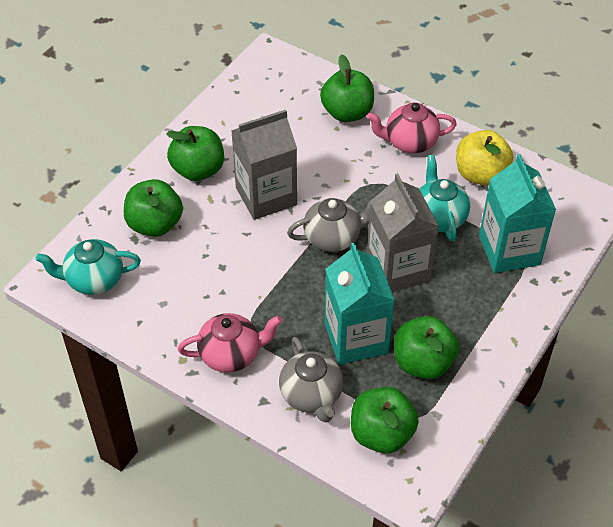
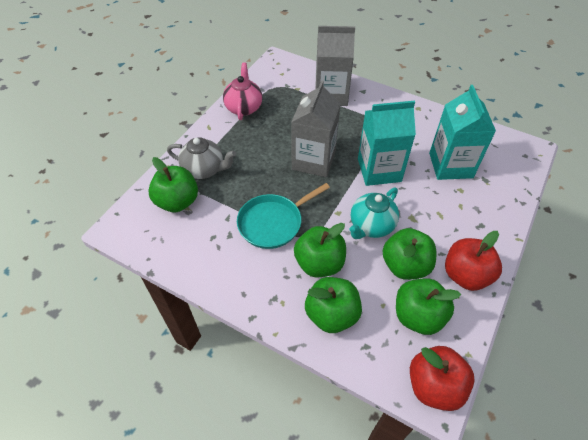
grey teapot: 2 -> 1
pink teapot: 2 -> 1
red apple: 0 -> 2
turquoise pan: 0 -> 1
turquoise teapot: 2 -> 1
yellow apple: 1 -> 0

